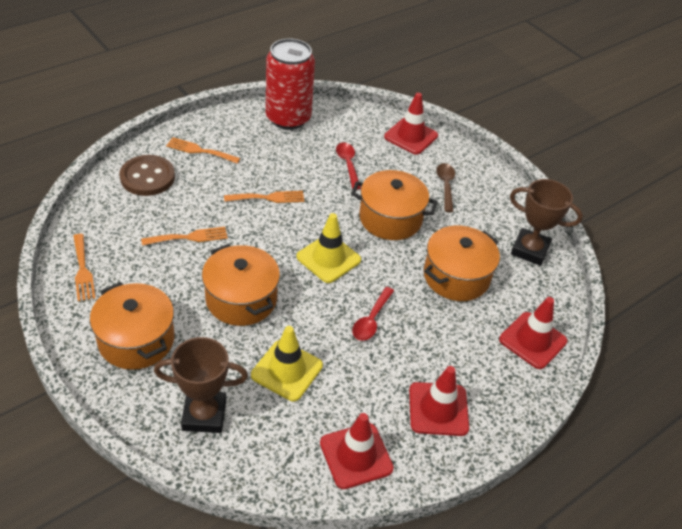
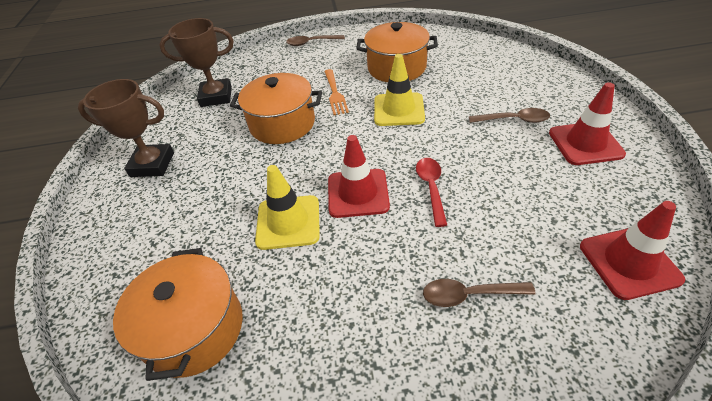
brown button: 1 -> 0
brown spoon: 1 -> 3
orange fork: 4 -> 1
orange pot: 4 -> 3
red can: 1 -> 0
red spoon: 2 -> 1
red traffic cone: 4 -> 3

